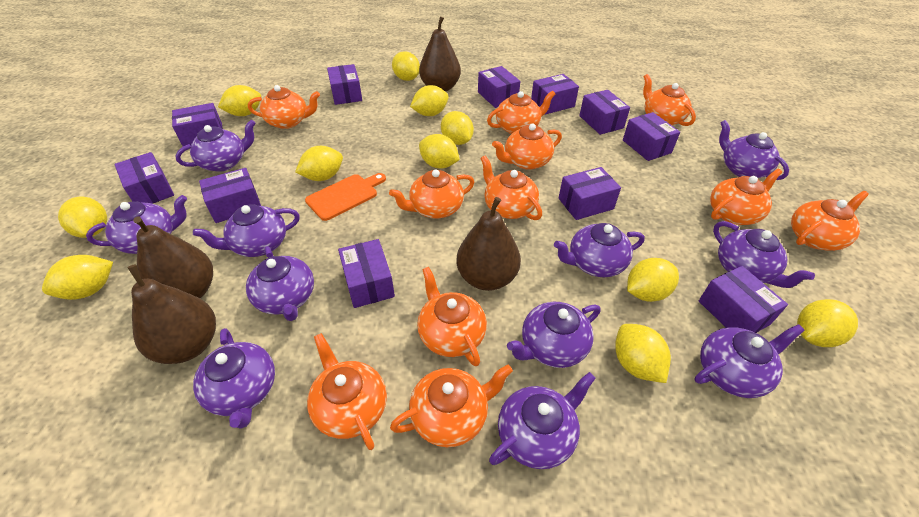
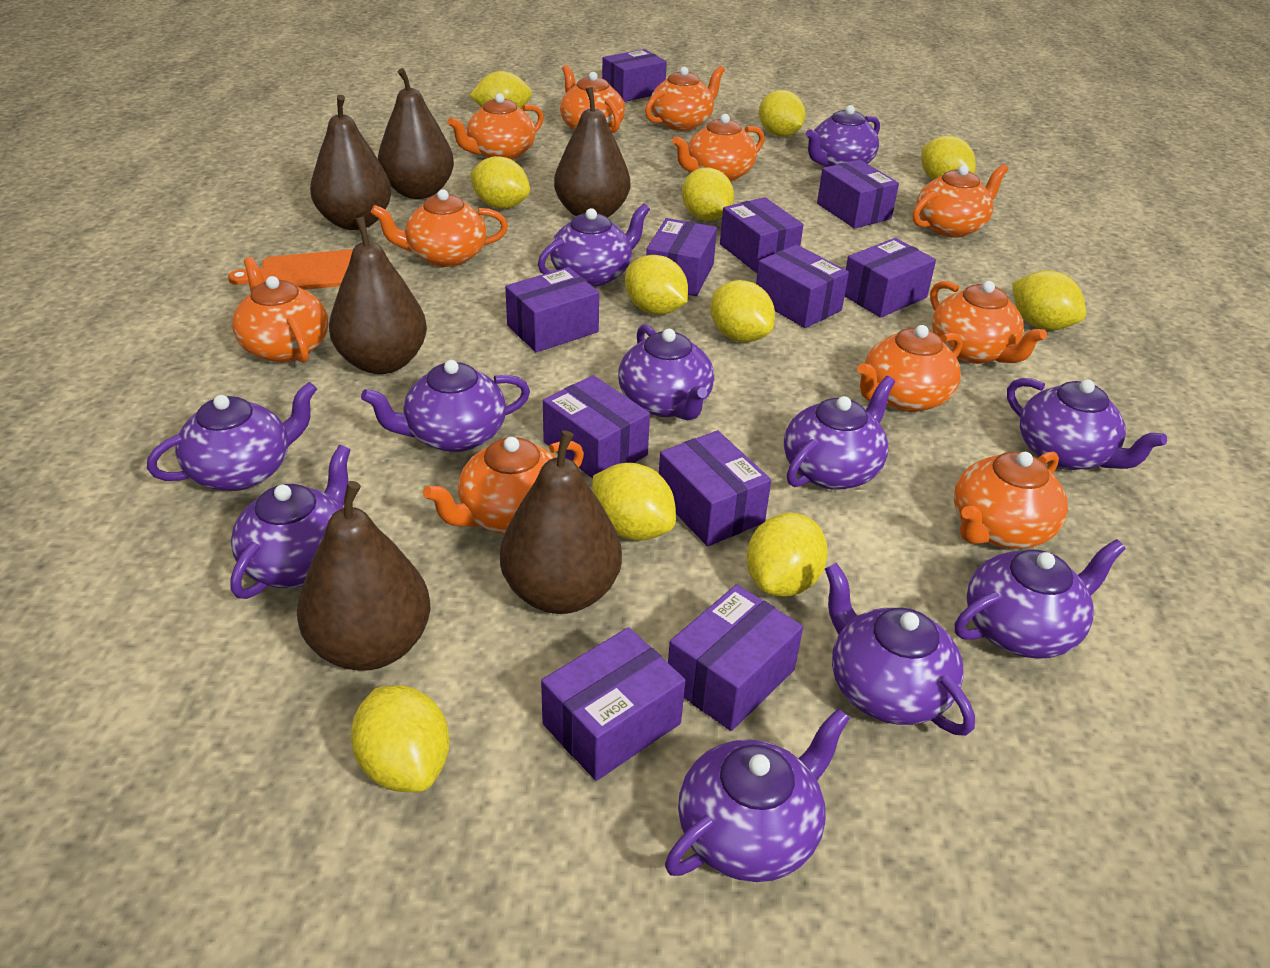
brown pear: 4 -> 6

